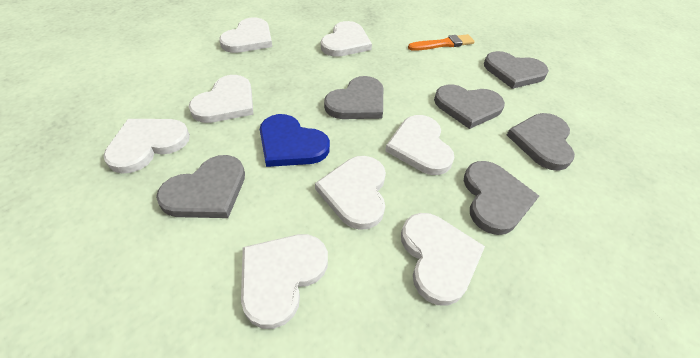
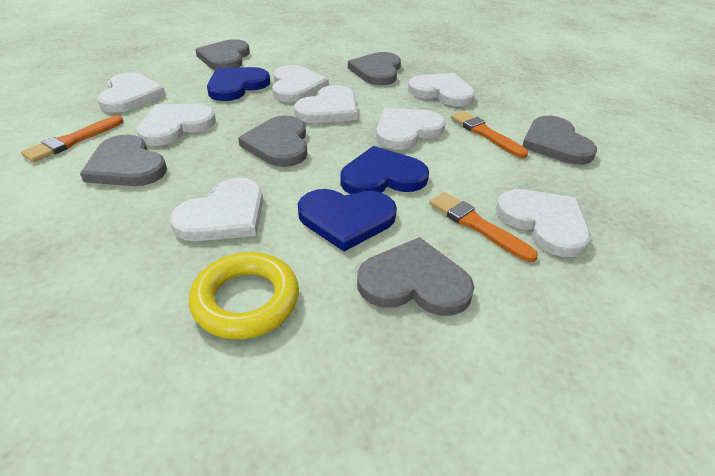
blue heart: 1 -> 3
orange brush: 1 -> 3
yellow ring: 0 -> 1

